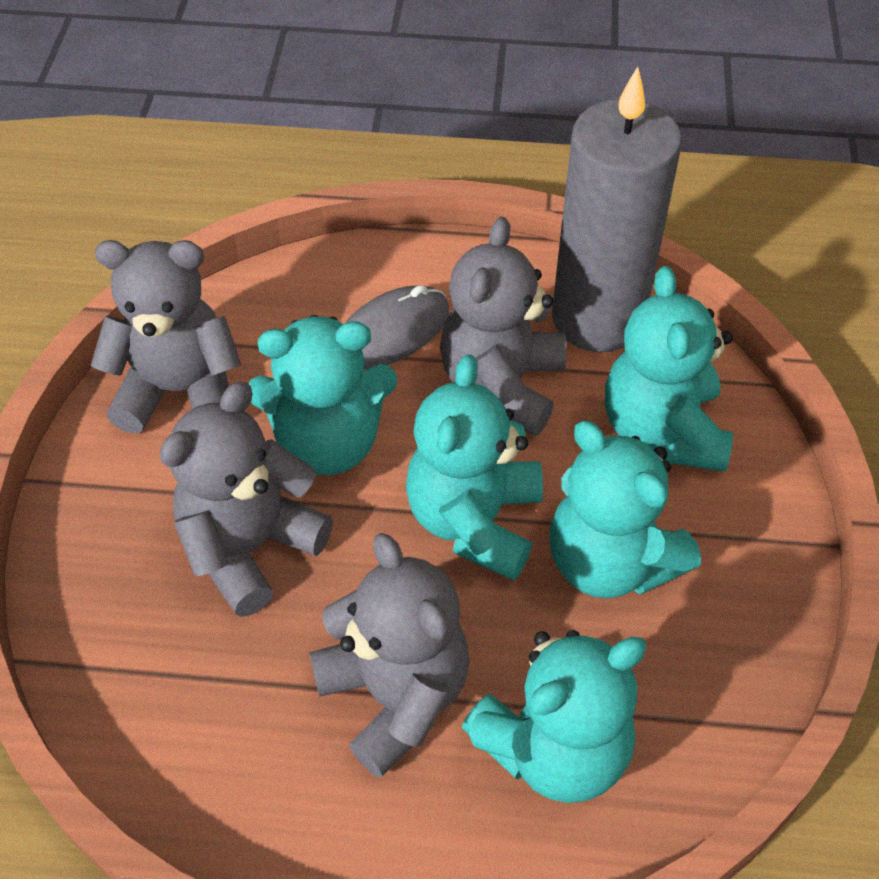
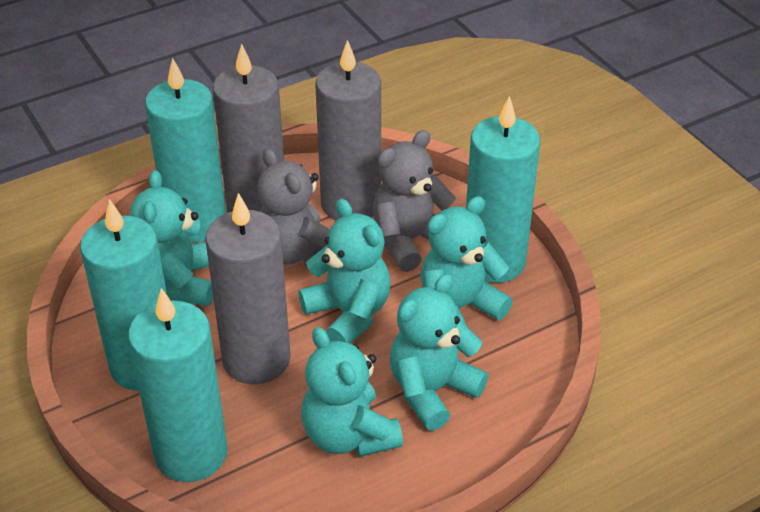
grey candle: 1 -> 3
grey mouse: 1 -> 0
grey teddy bear: 4 -> 2
turquoise candle: 0 -> 4

